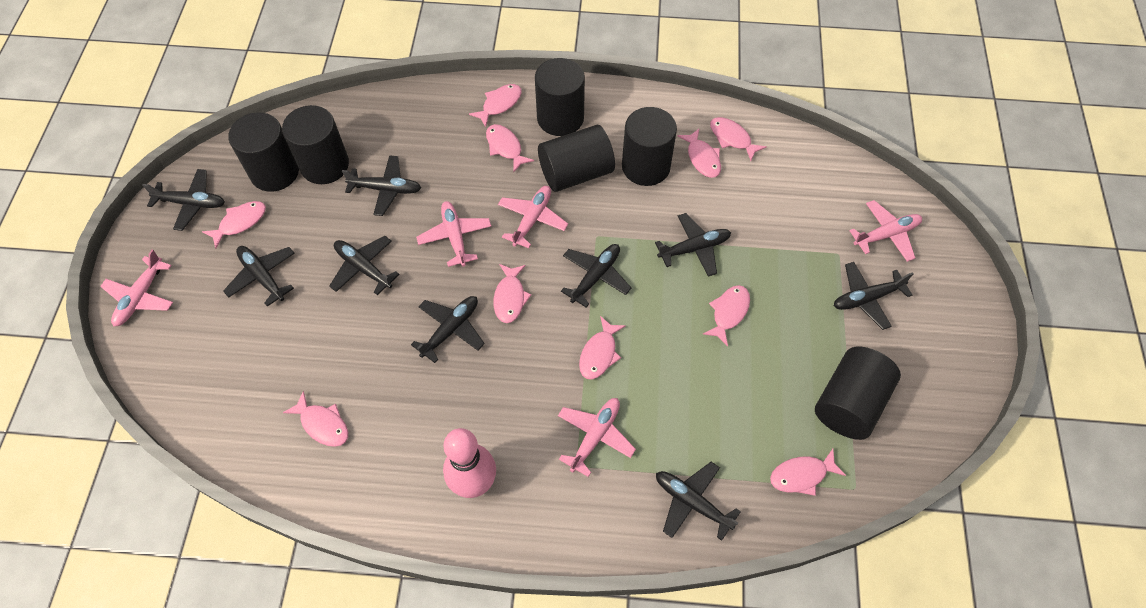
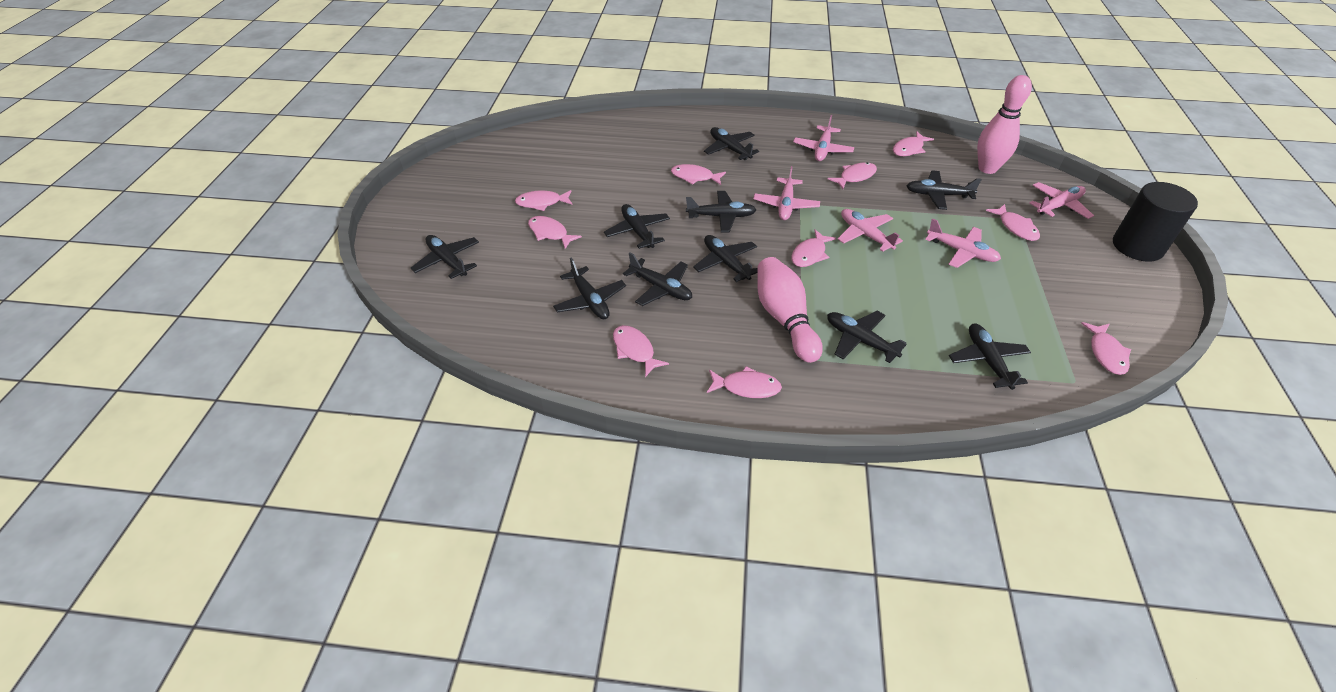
black cylinder: 6 -> 1
black plane: 9 -> 10
pink bowling pin: 1 -> 2

